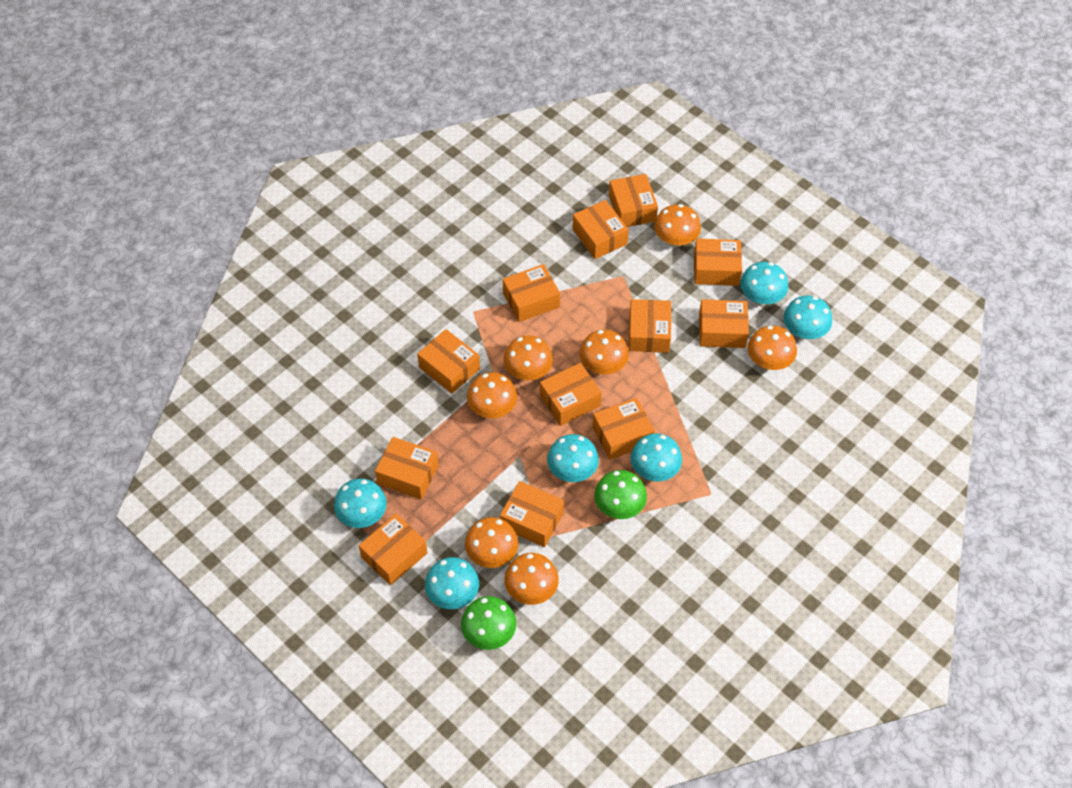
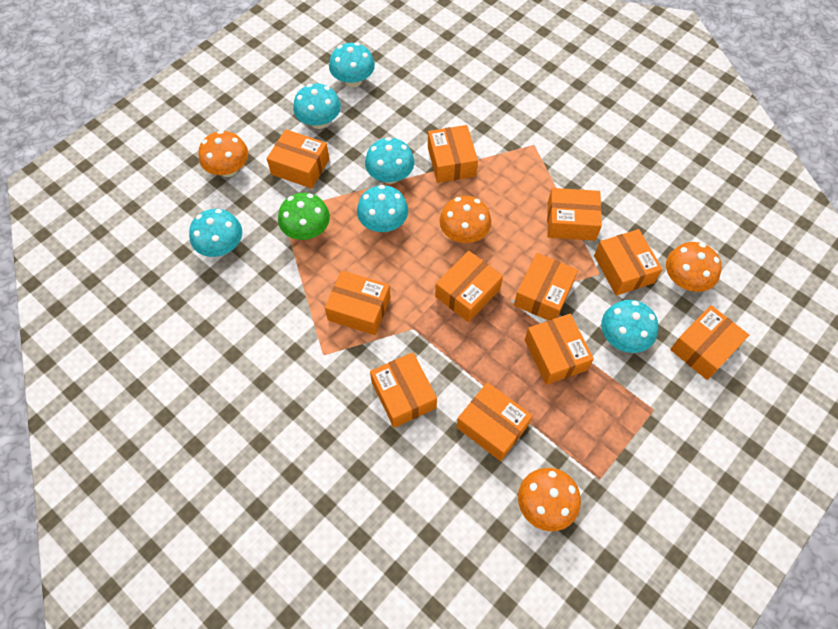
green mushroom: 2 -> 1
orange box: 12 -> 11
orange mushroom: 7 -> 4

